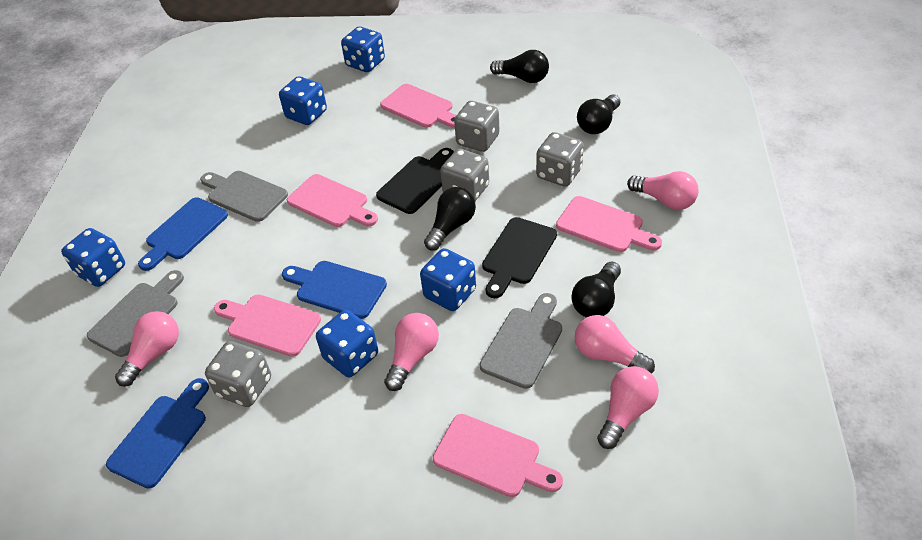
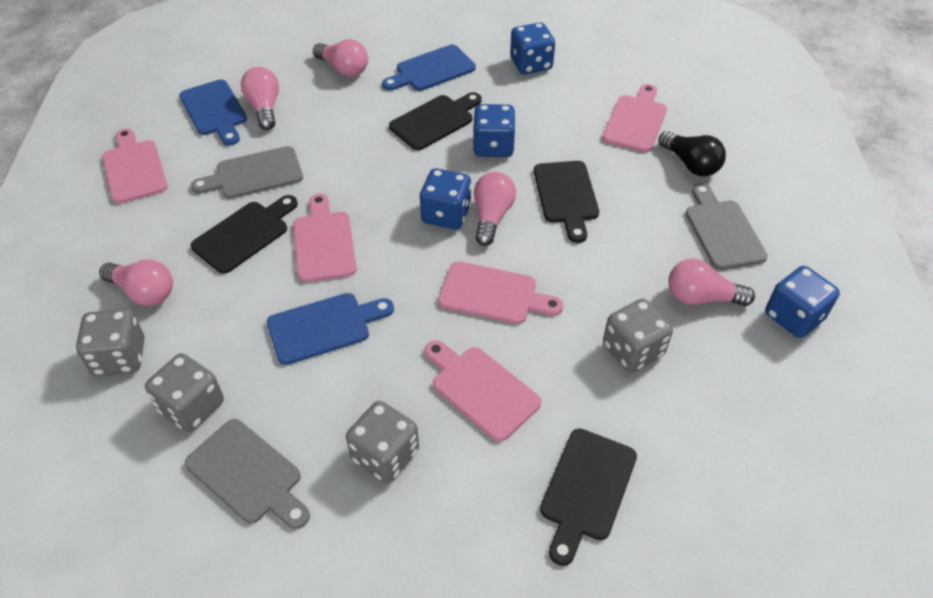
black cutting board: 2 -> 4
black light bulb: 4 -> 1
blue dice: 5 -> 4

